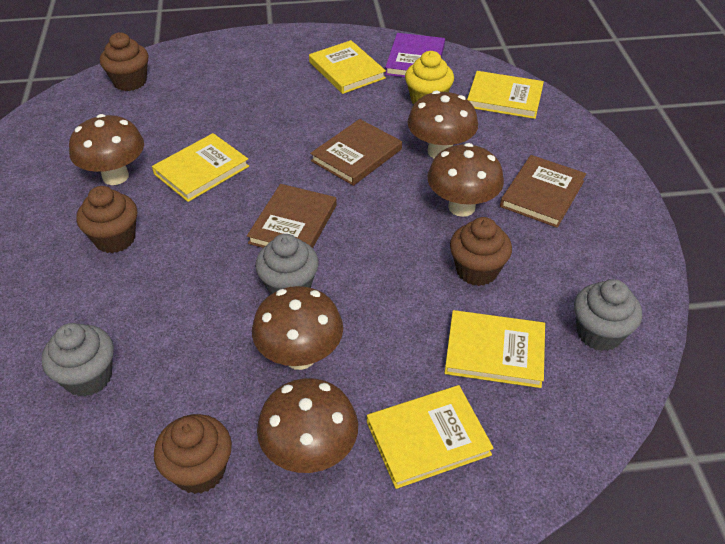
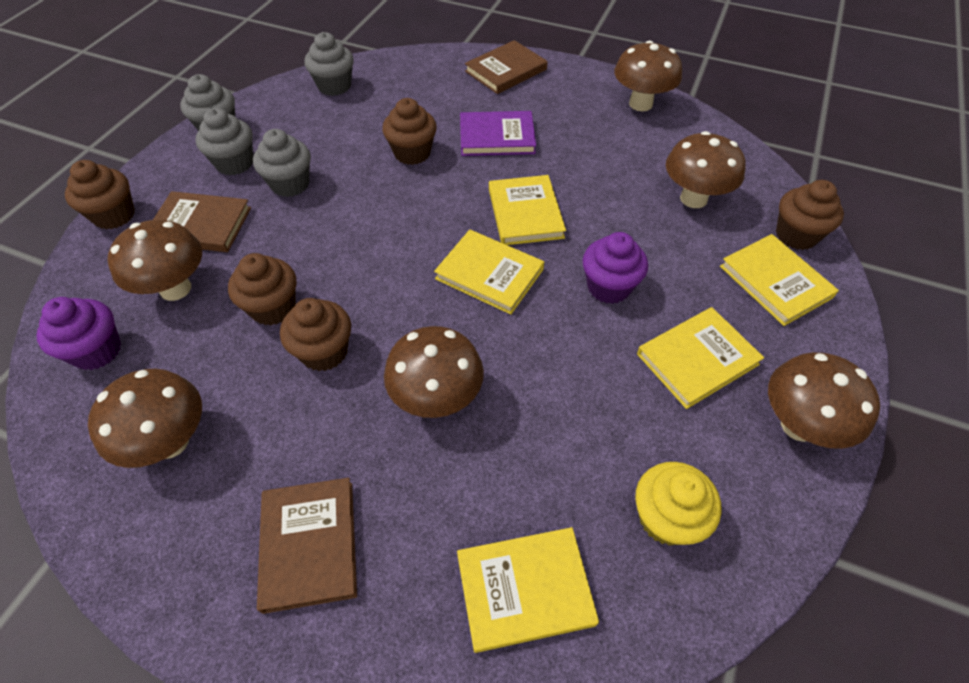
brown cupcake: 4 -> 5
brown mushroom: 5 -> 6
grey cupcake: 3 -> 4
purple cupcake: 0 -> 2

